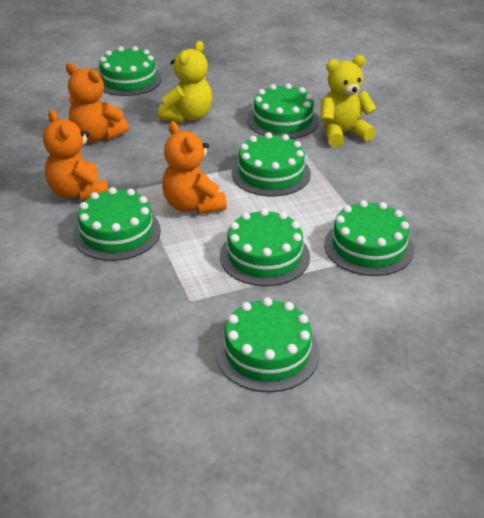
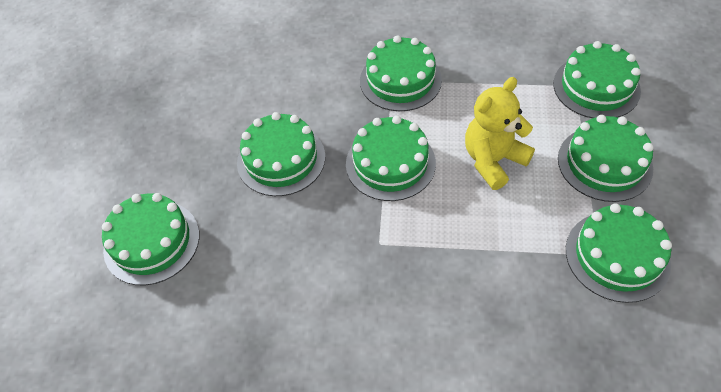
orange teddy bear: 3 -> 0
yellow teddy bear: 2 -> 1

